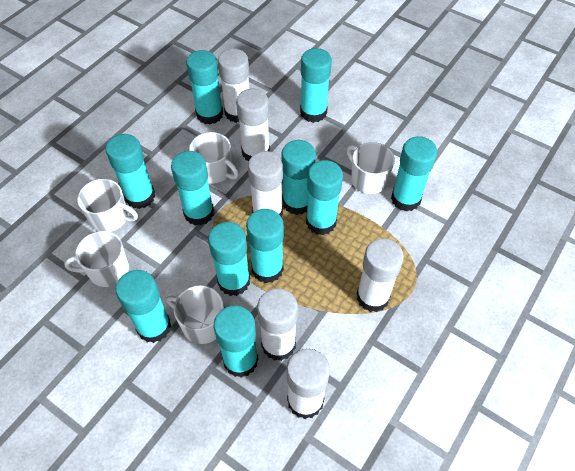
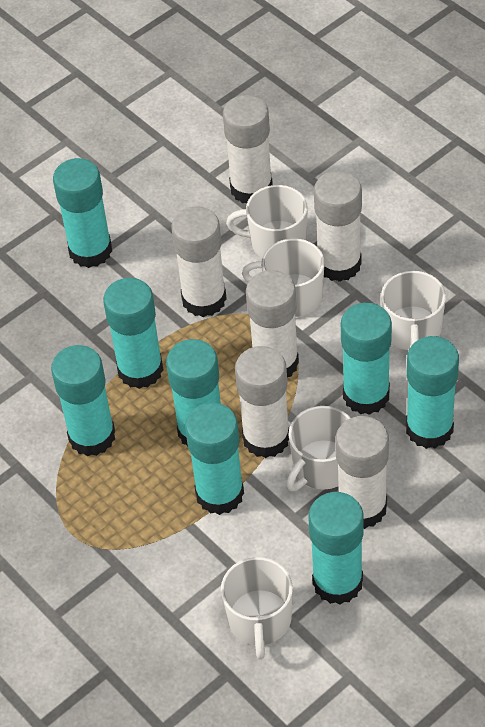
turquoise glue stick: 11 -> 8

